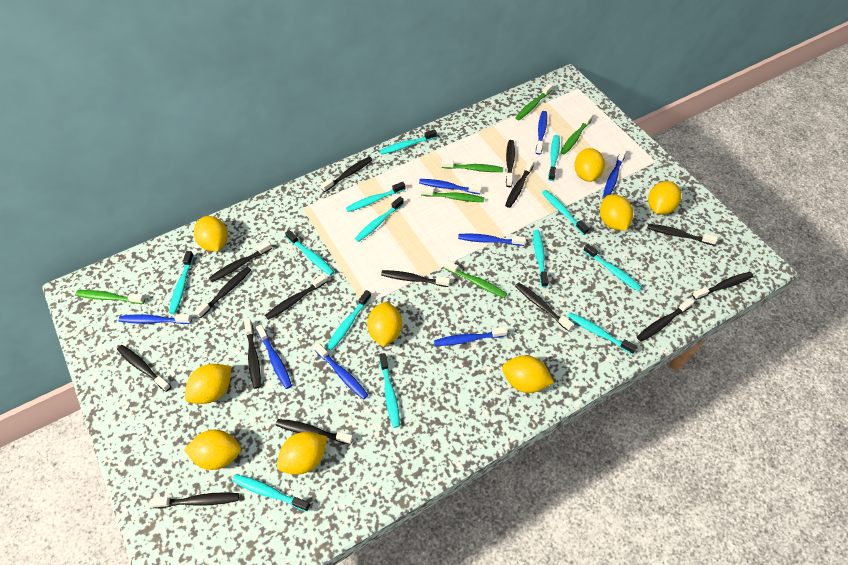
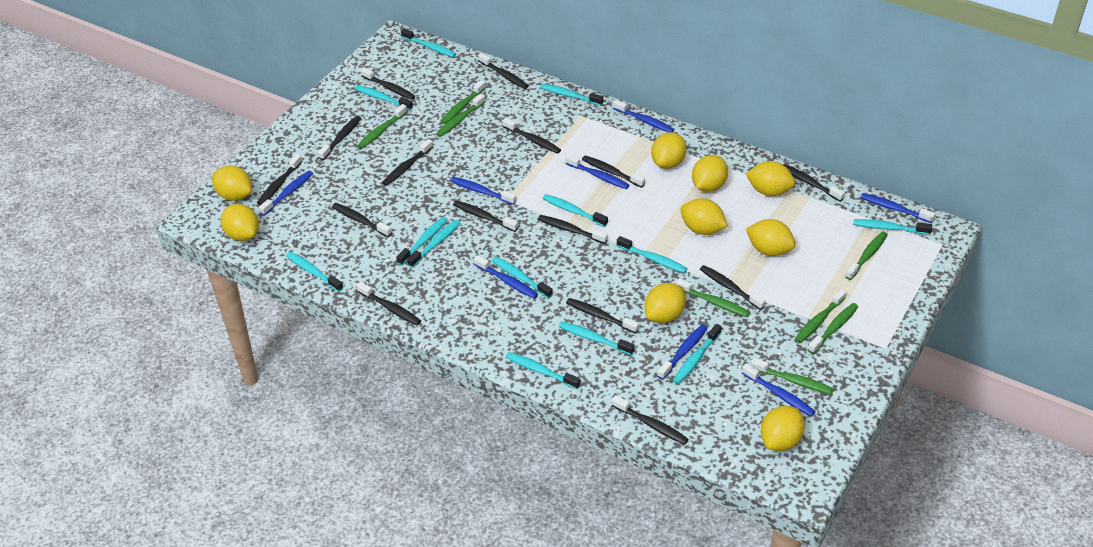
green toothbrush: 6 -> 8

